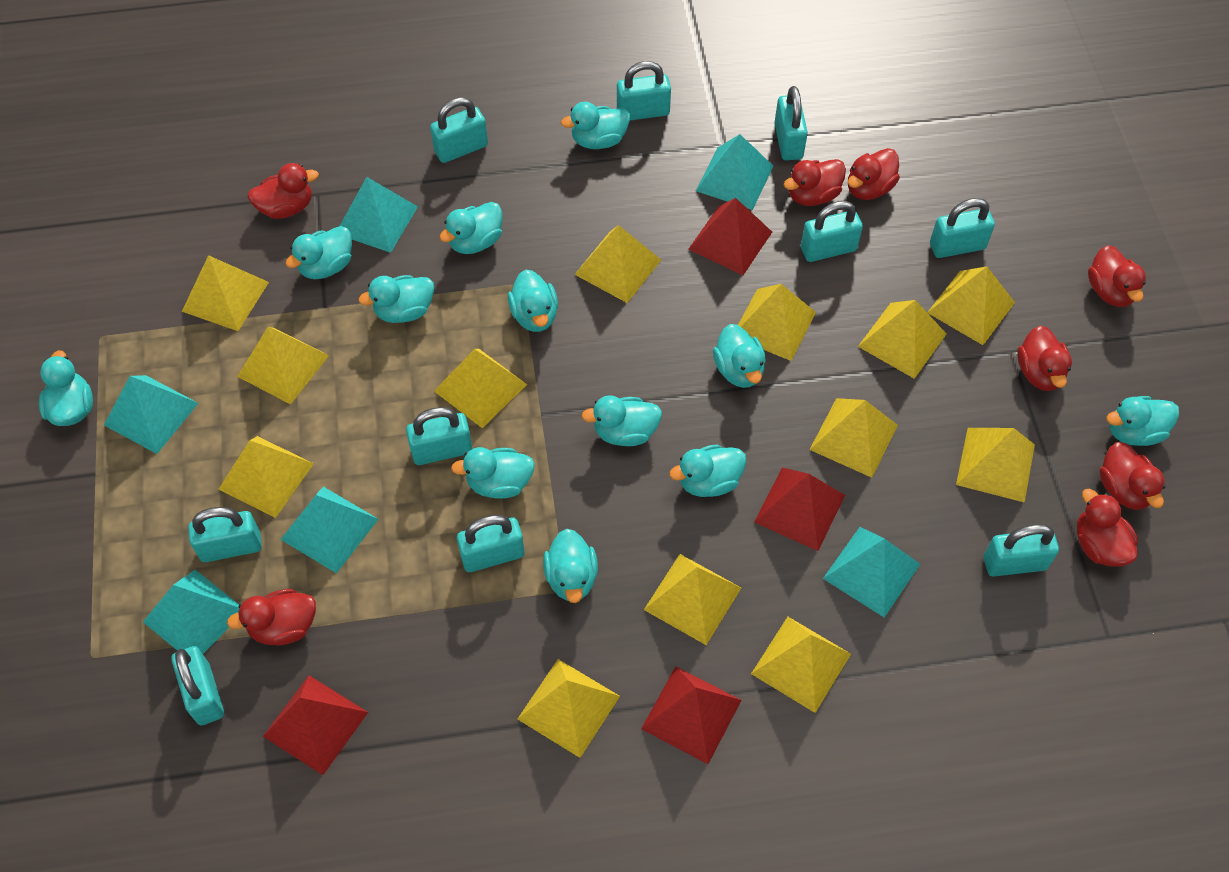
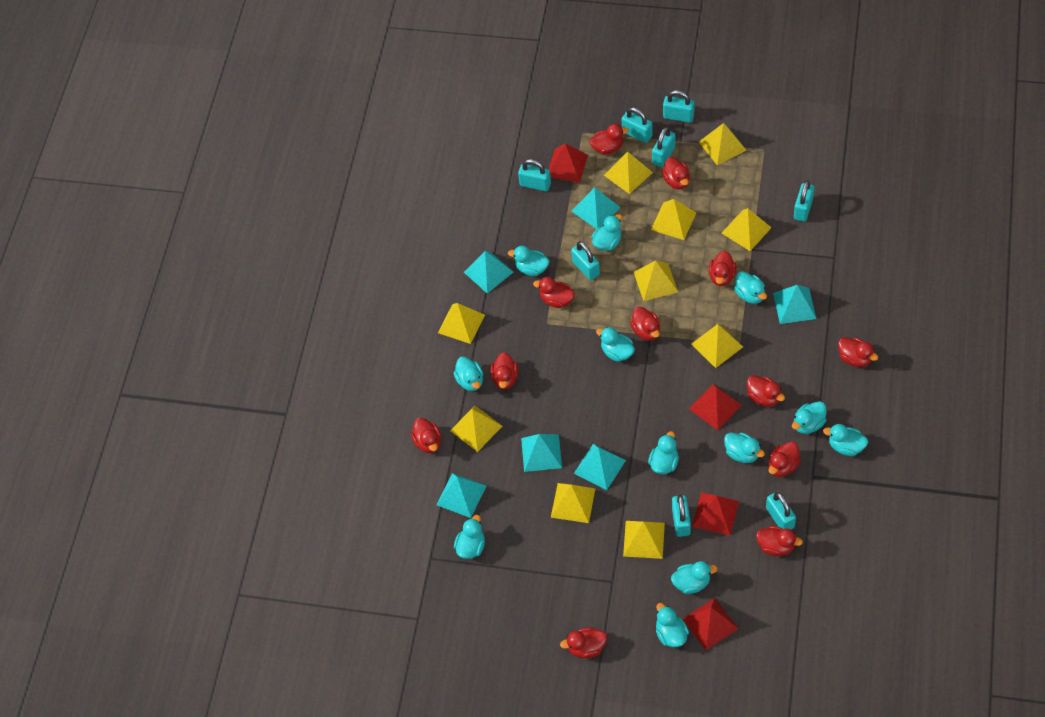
red duck: 8 -> 12
turquoise padlock: 10 -> 8
yellow pyramid: 13 -> 10

